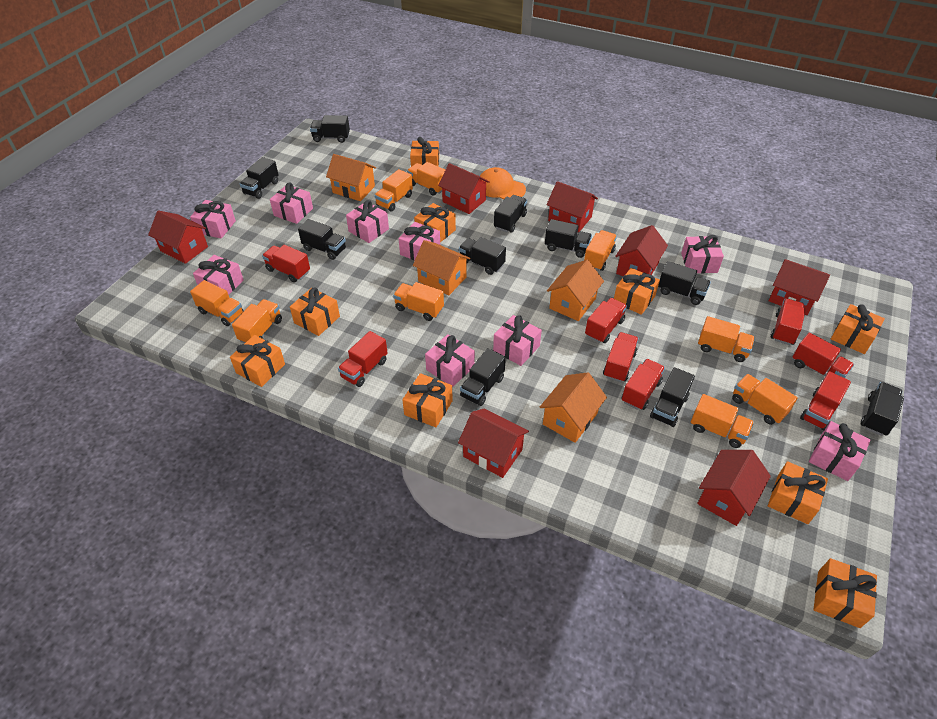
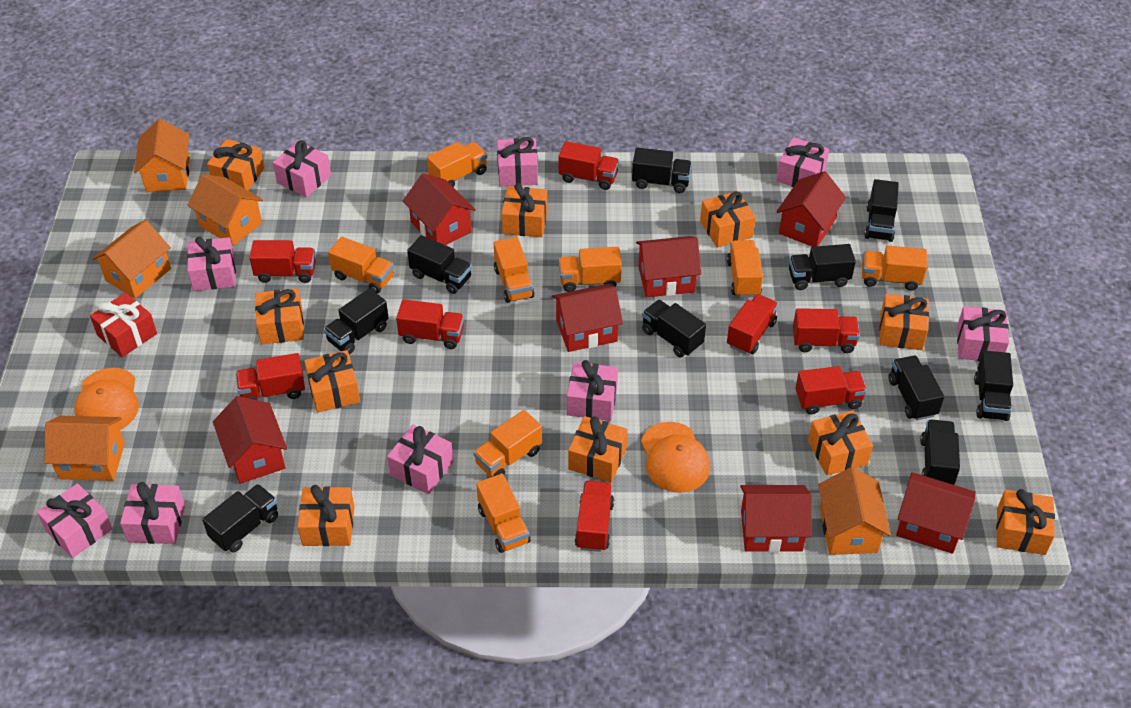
orange cap: 1 -> 2
orange gift: 9 -> 10
orange house: 4 -> 5
orange truck: 9 -> 8
red gift: 0 -> 1

